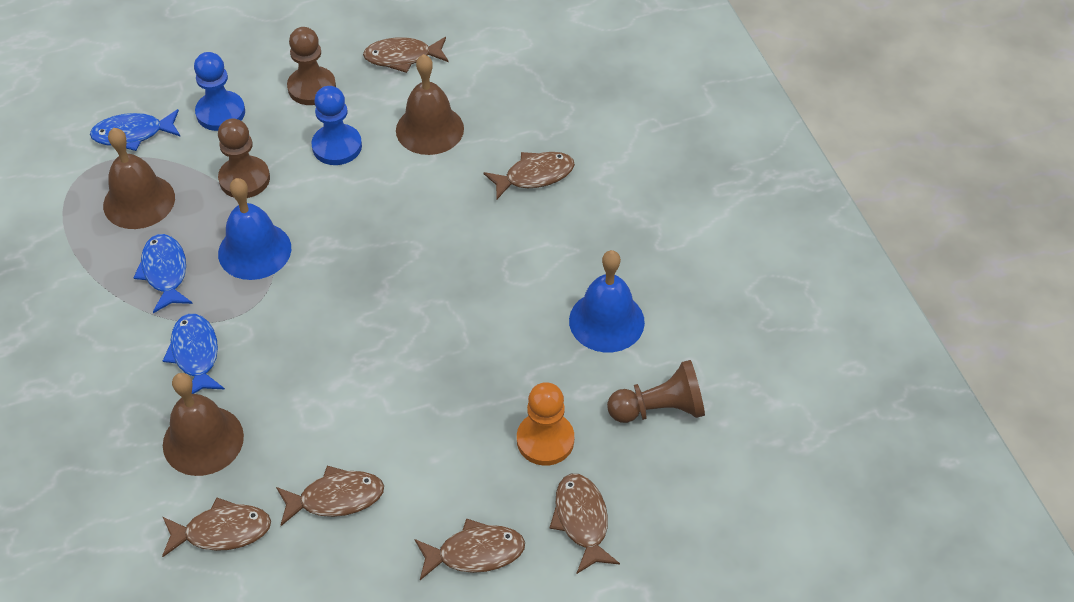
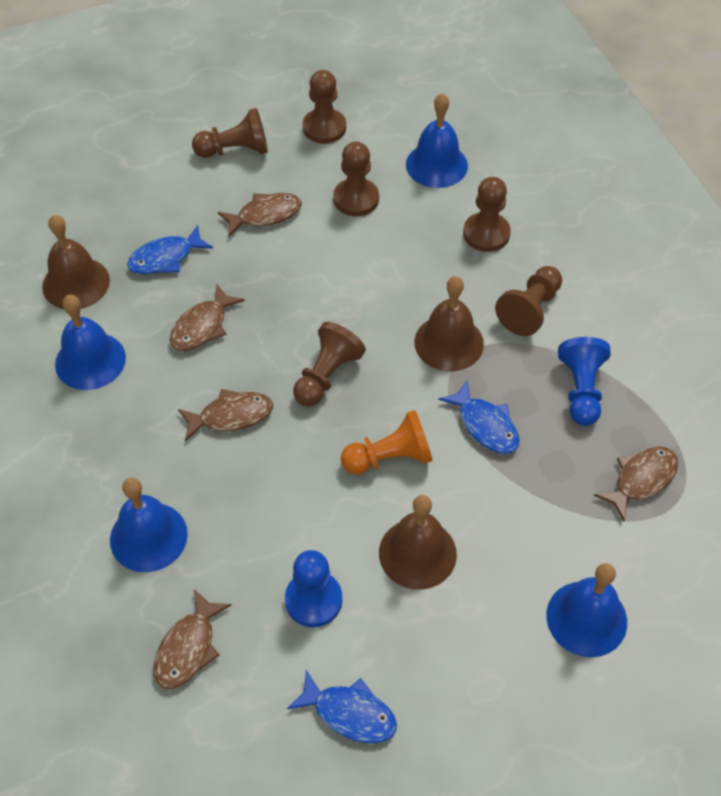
blue bell: 2 -> 4
brown fish: 6 -> 5
brown pawn: 3 -> 6

